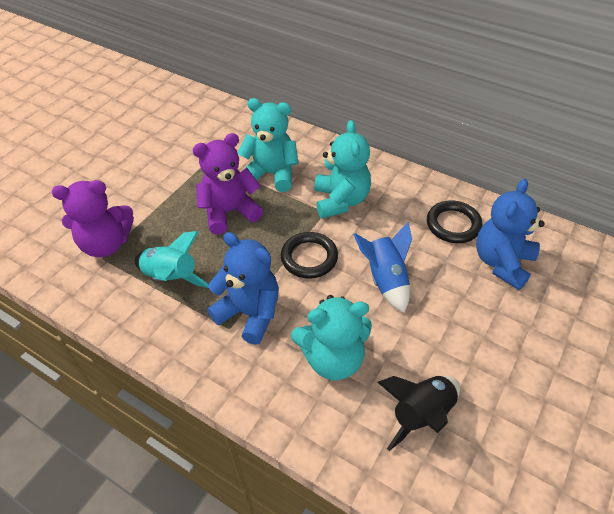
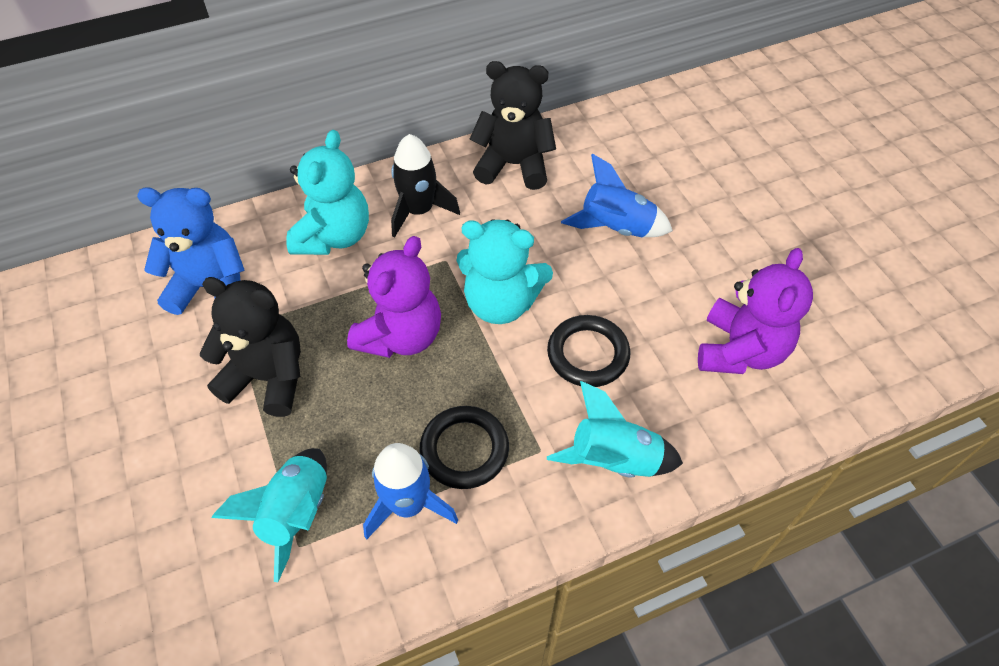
black teddy bear: 0 -> 2
blue rocket: 1 -> 2
blue teddy bear: 2 -> 1
turquoise rocket: 1 -> 2
turquoise teddy bear: 3 -> 2

